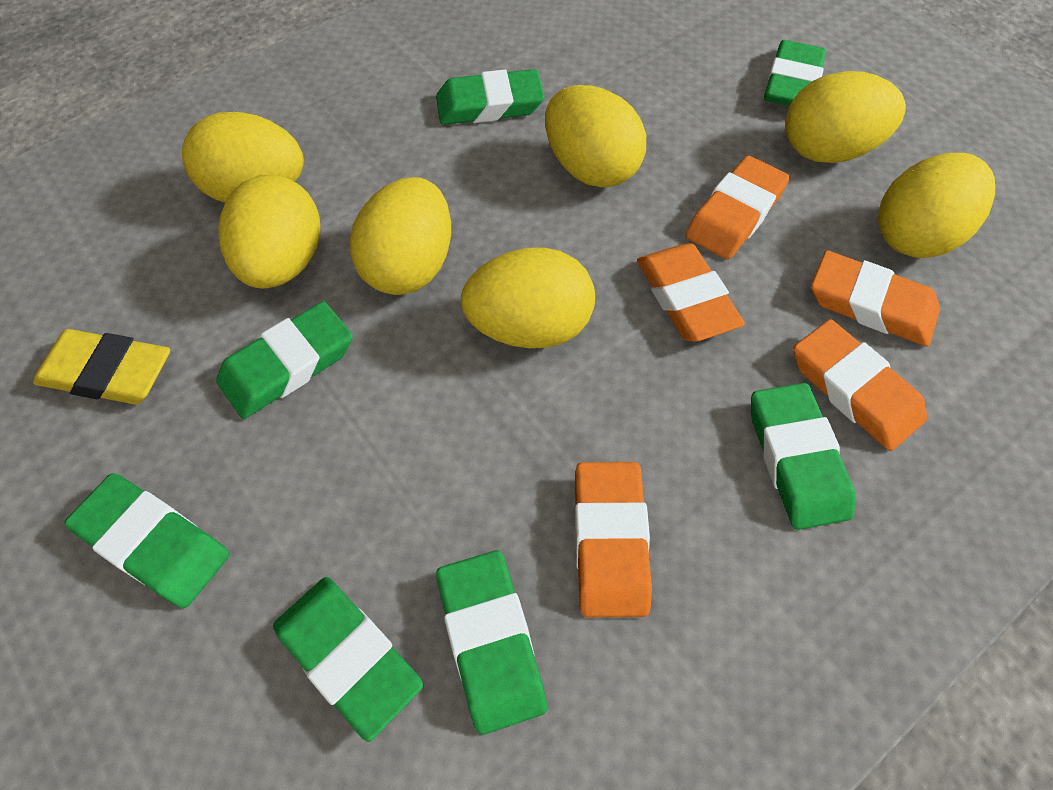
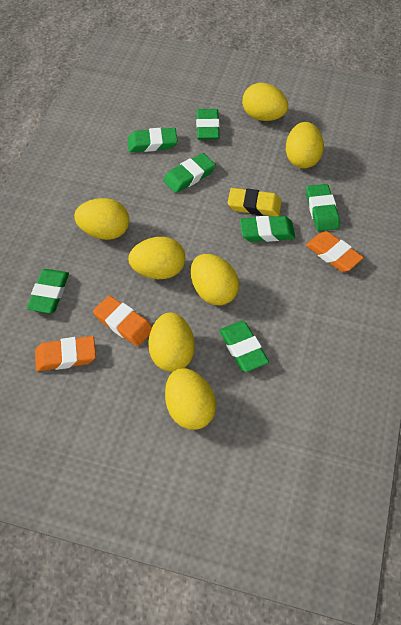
orange eraser: 5 -> 3

